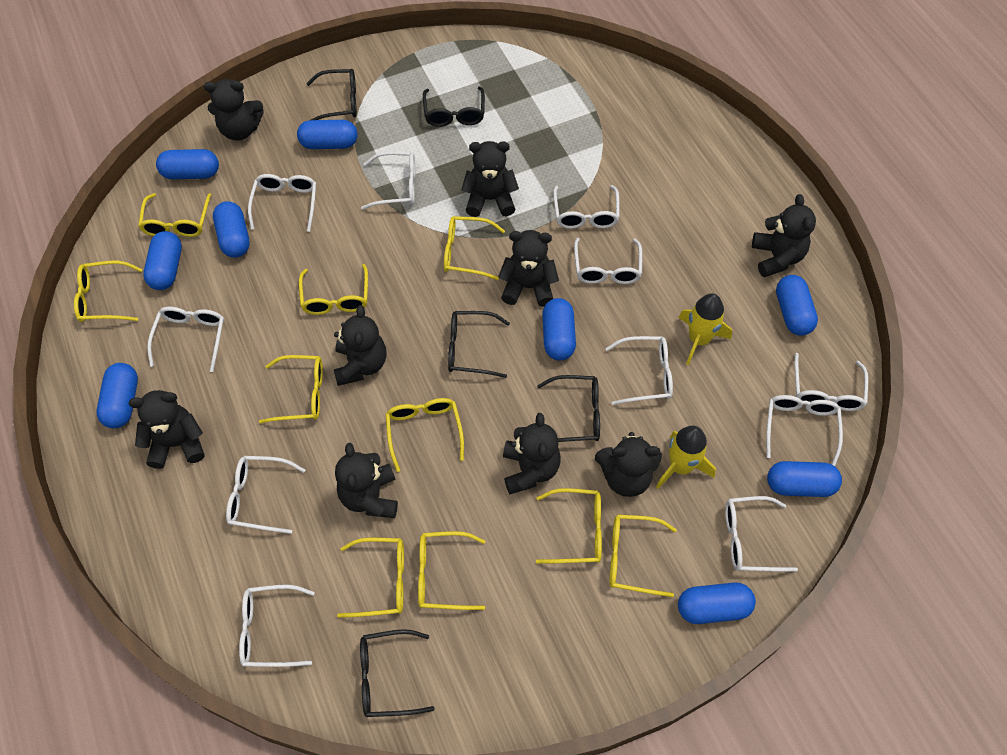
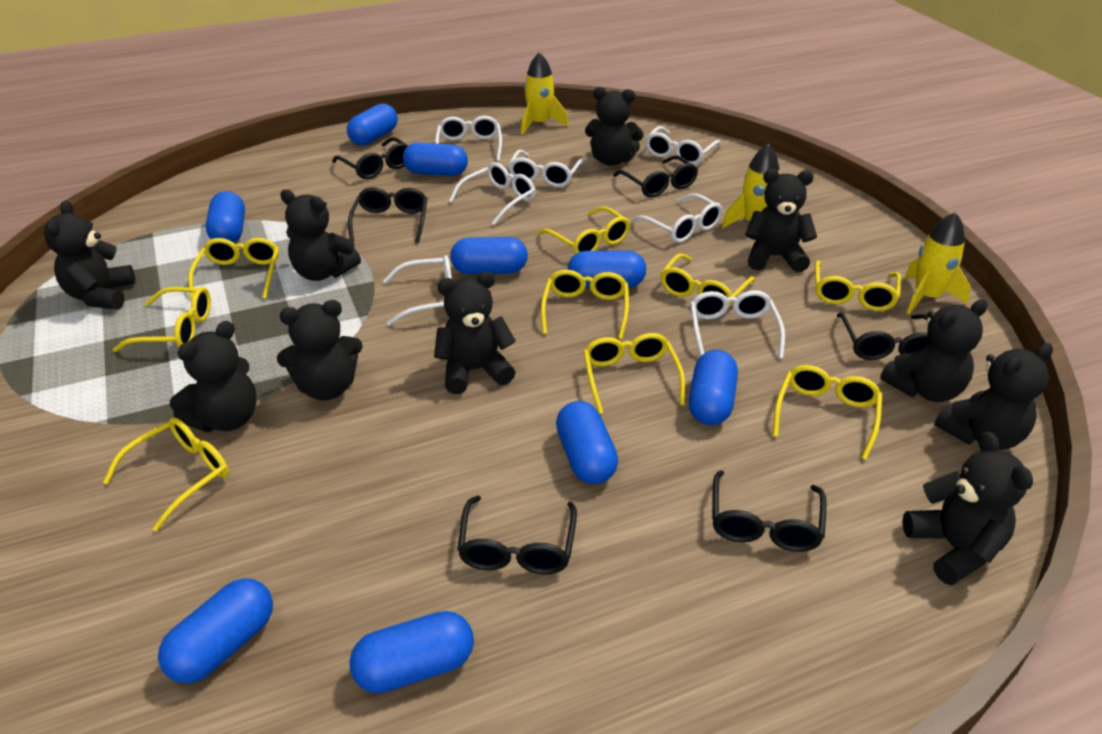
black glasses: 5 -> 6
black teddy bear: 9 -> 10
white glasses: 11 -> 7
yellow glasses: 10 -> 9
yellow rocket: 2 -> 3

